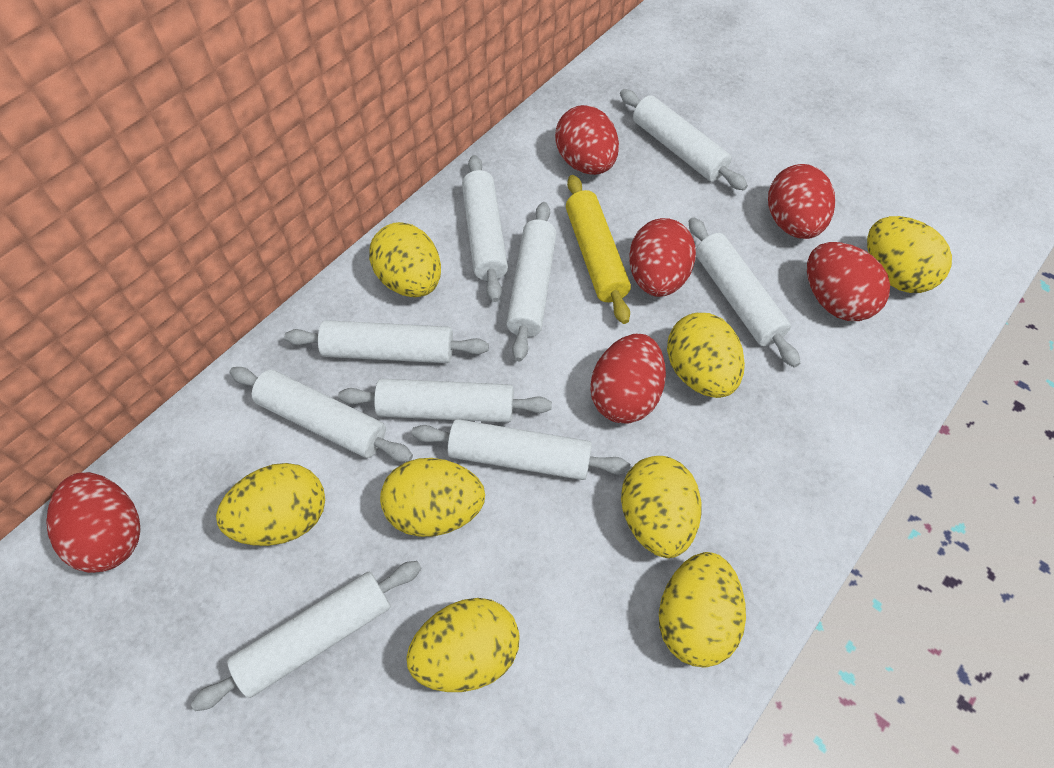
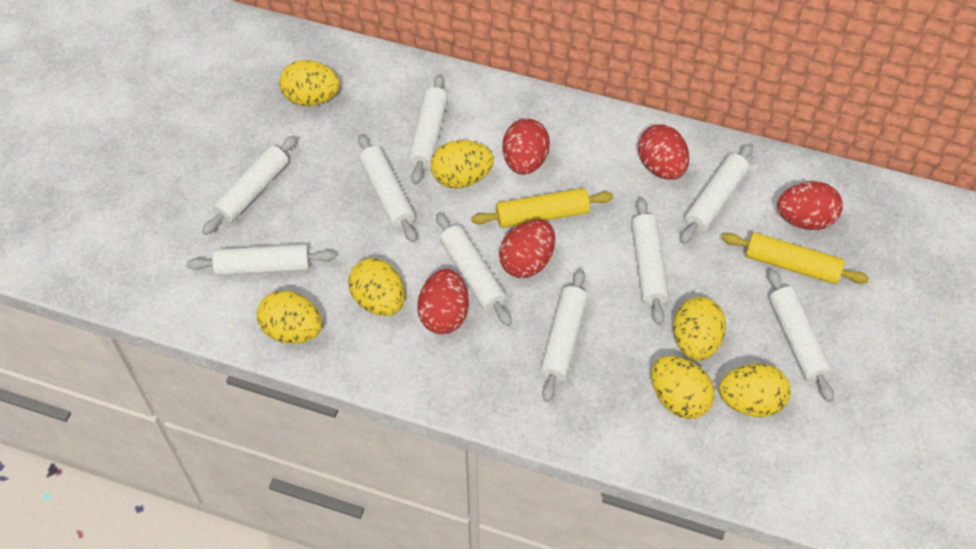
red egg: 6 -> 5
yellow egg: 8 -> 7
yellow rolling pin: 1 -> 2

